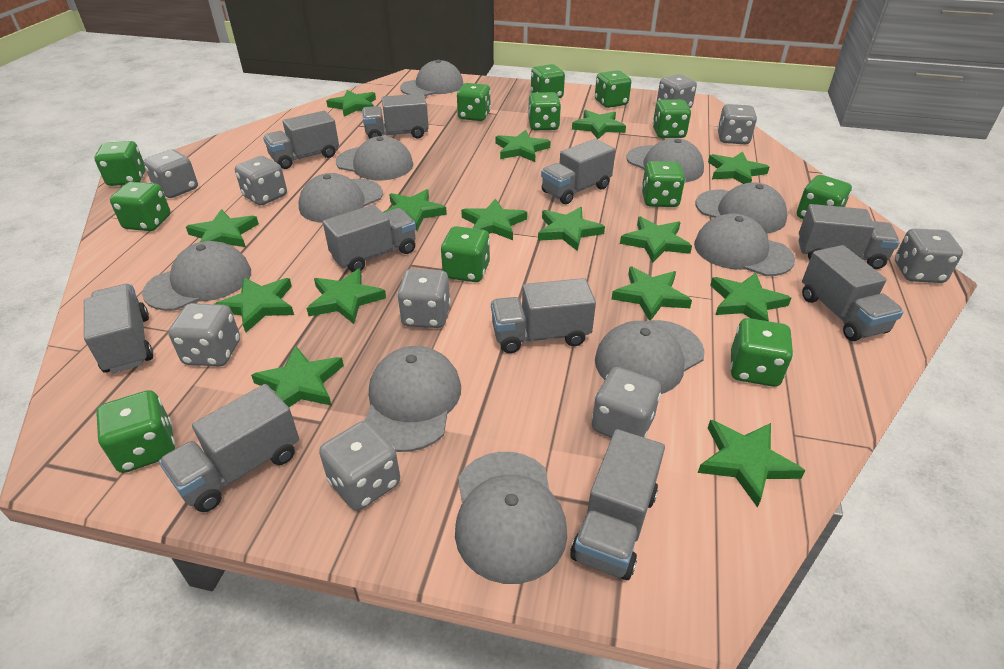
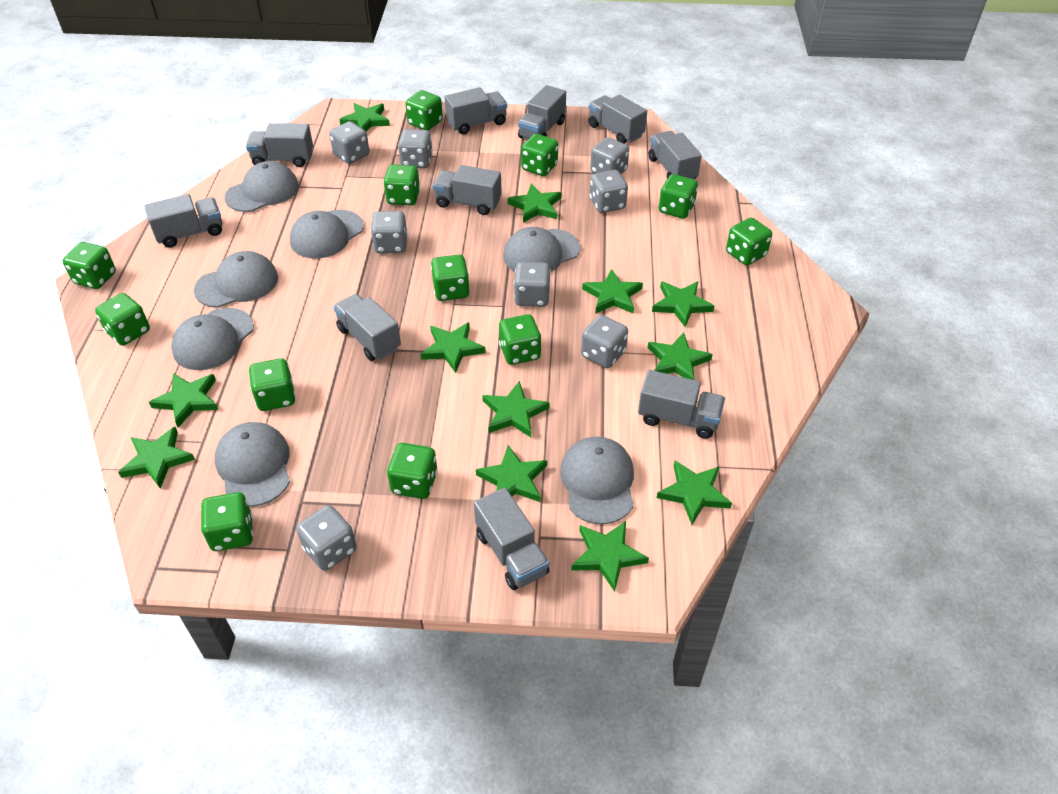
green star: 15 -> 12
grey cap: 10 -> 7
grey dice: 9 -> 8

